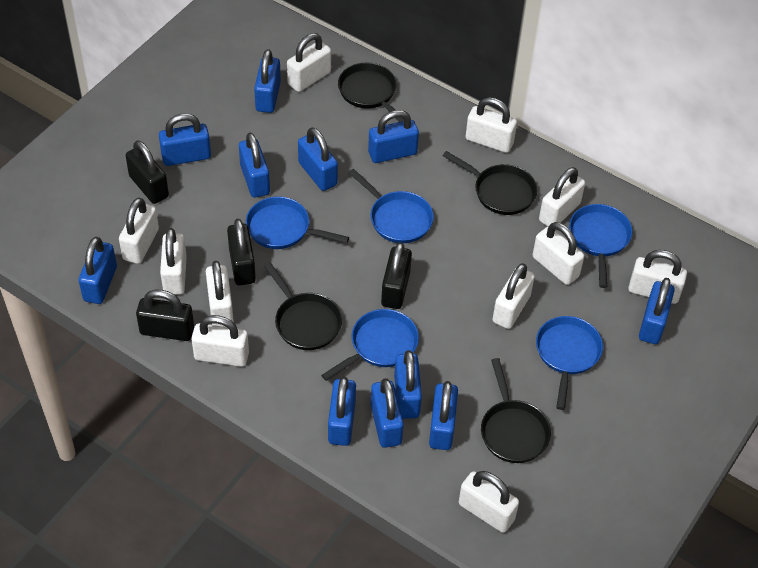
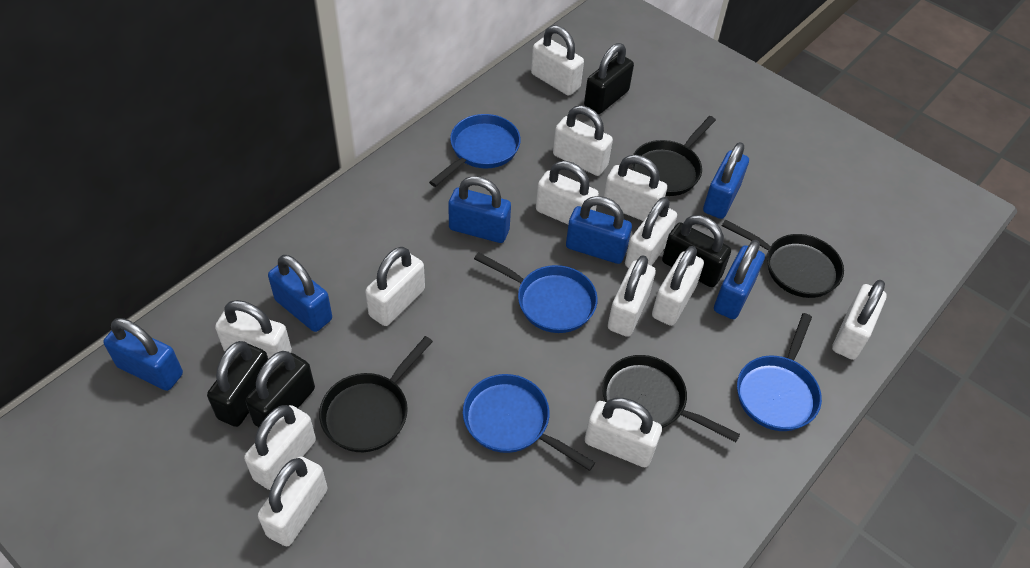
blue padlock: 11 -> 6
blue pan: 5 -> 4
white padlock: 11 -> 13

